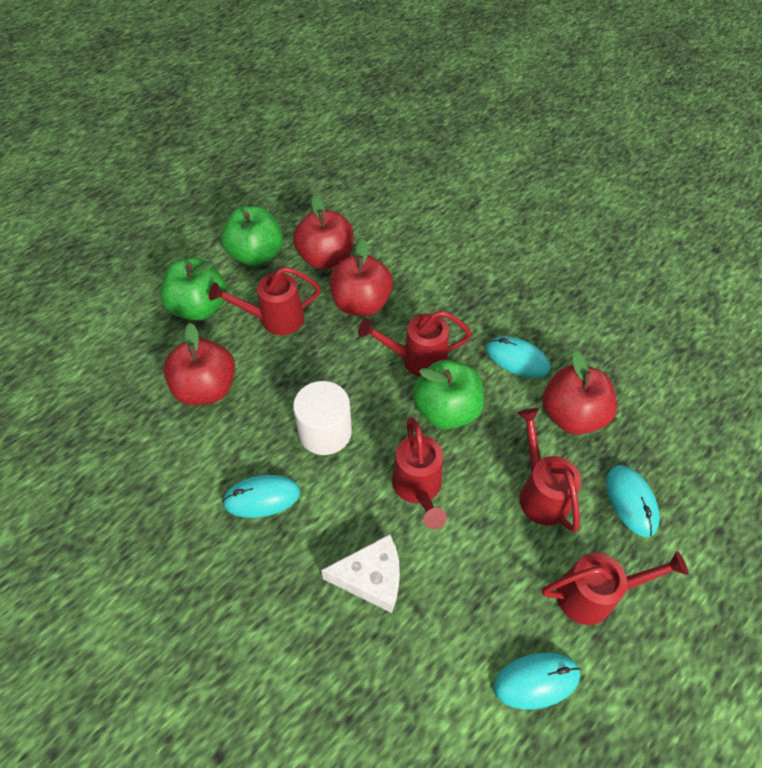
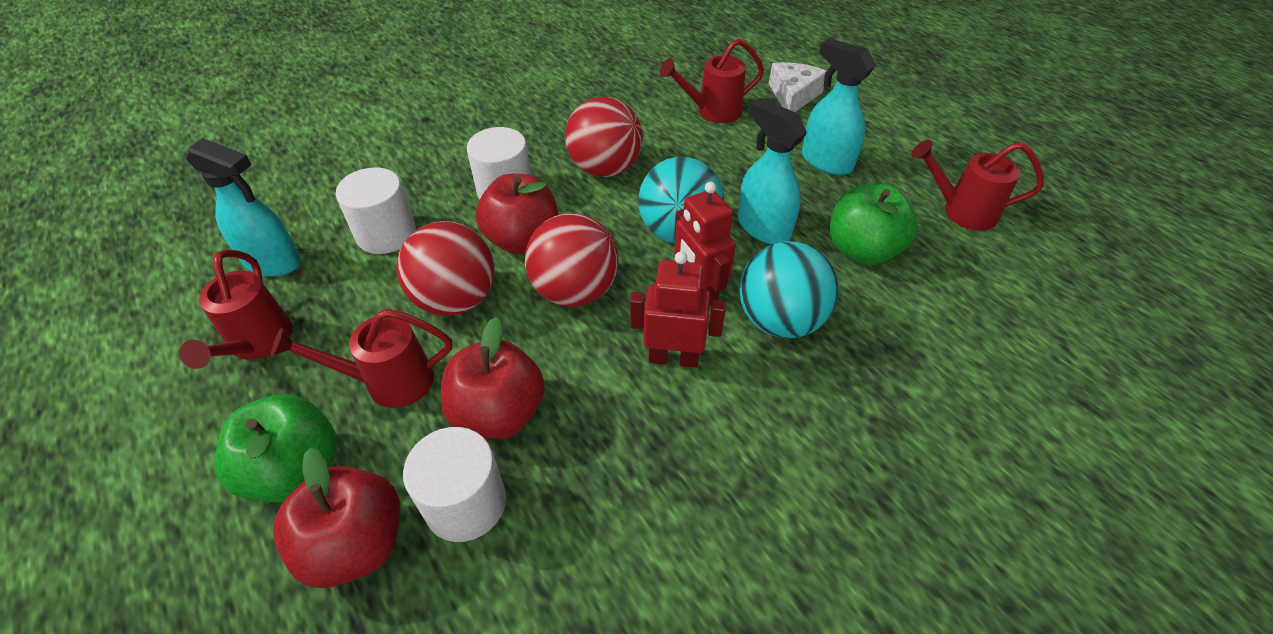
green apple: 3 -> 2
red apple: 4 -> 3
red ball: 0 -> 3
red robot: 0 -> 2
red watering can: 5 -> 4
turquoise ball: 0 -> 2
turquoise mouse: 4 -> 0
turquoise spray bottle: 0 -> 3
white cylinder: 1 -> 3

